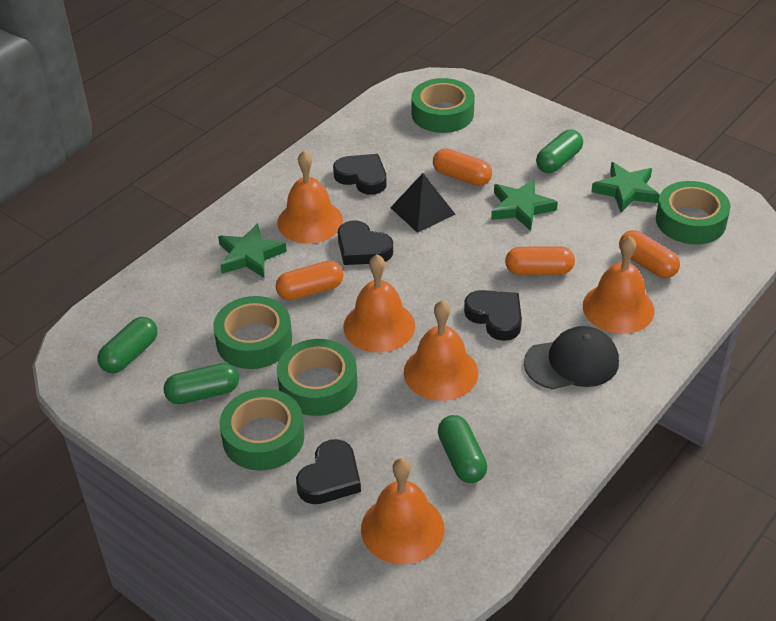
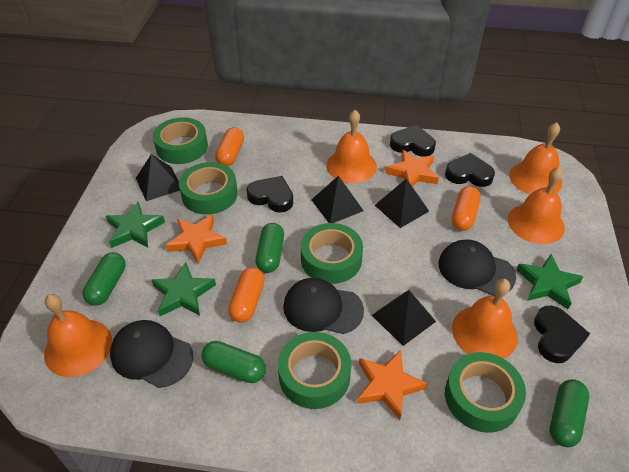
black cap: 1 -> 3
black pyramid: 1 -> 4
orange capsule: 4 -> 3
orange star: 0 -> 3

